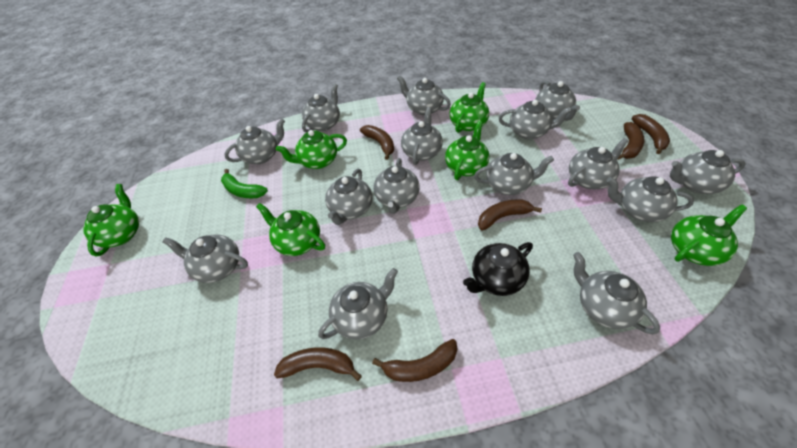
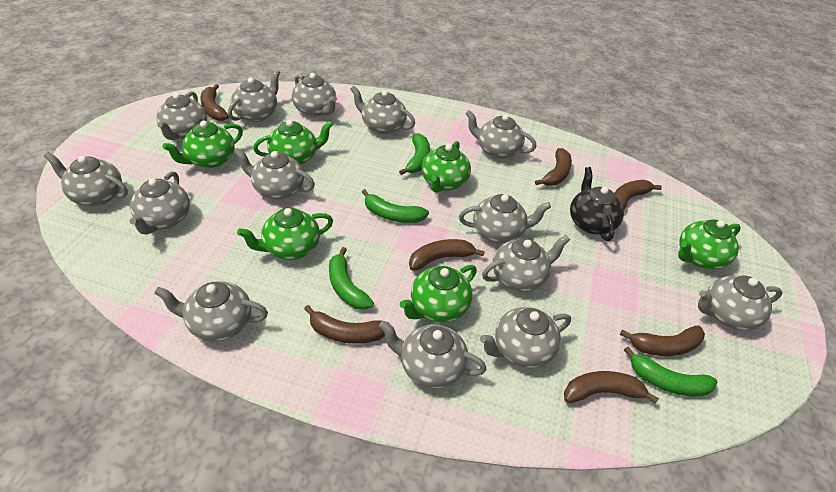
brown banana: 6 -> 7
green banana: 1 -> 4
grey teapot: 15 -> 14

